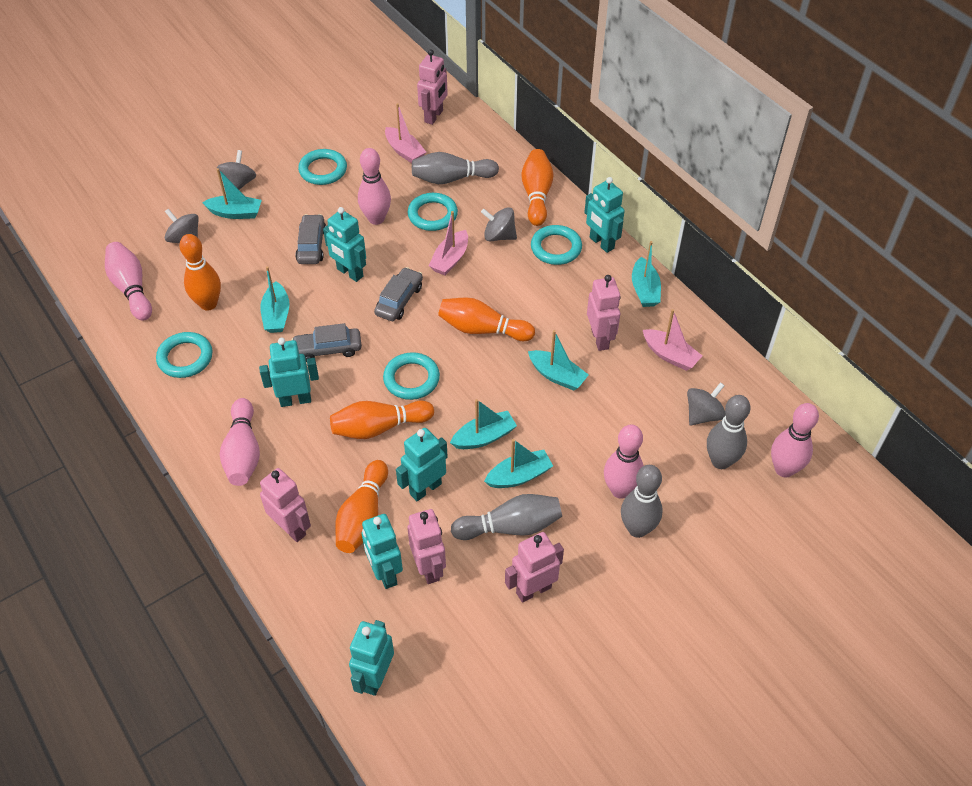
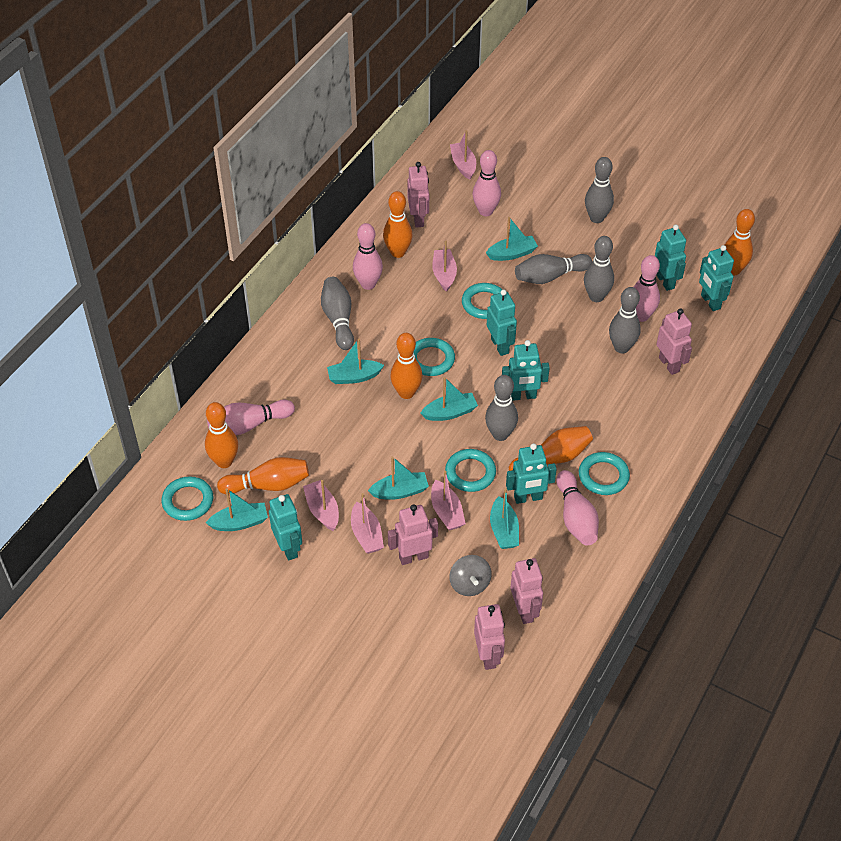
grey bowling pin: 4 -> 6
grey car: 3 -> 0
grey spinning top: 4 -> 1
orange bowling pin: 5 -> 6
pink boat: 3 -> 5

